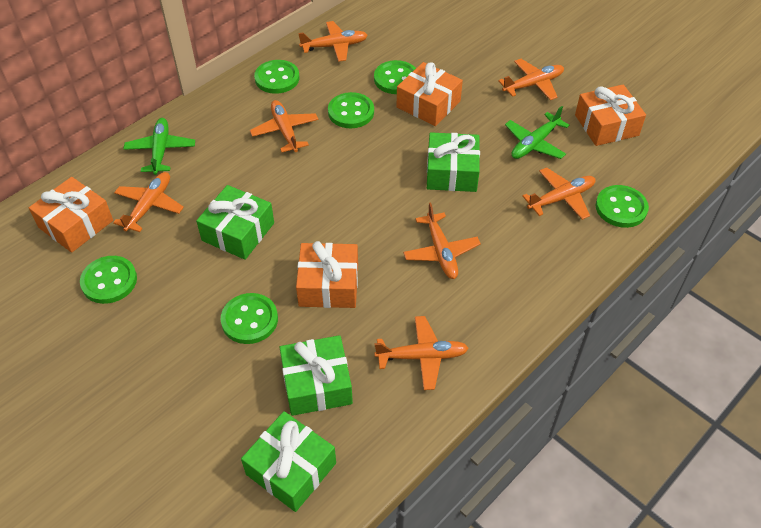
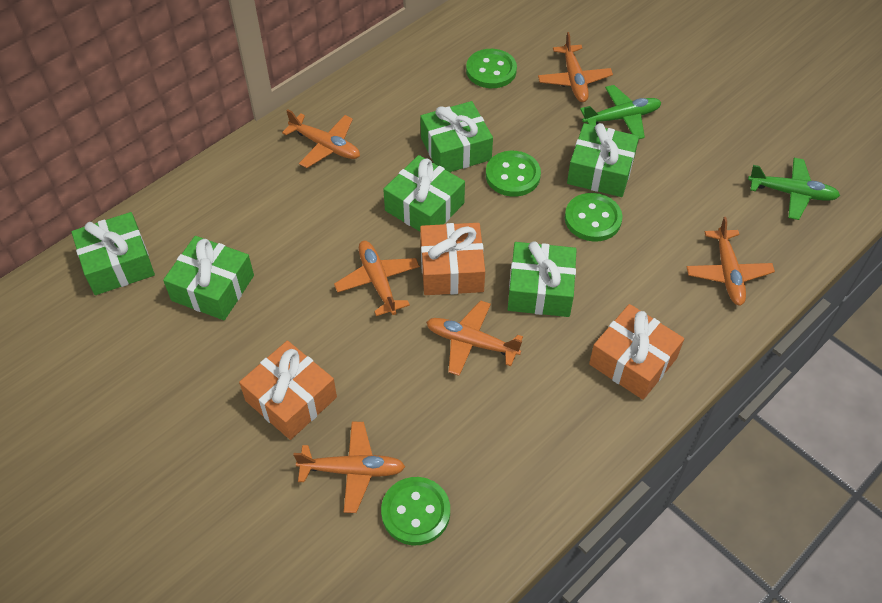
green button: 6 -> 4
green gift: 4 -> 6
orange gift: 4 -> 3
orange plane: 7 -> 6

